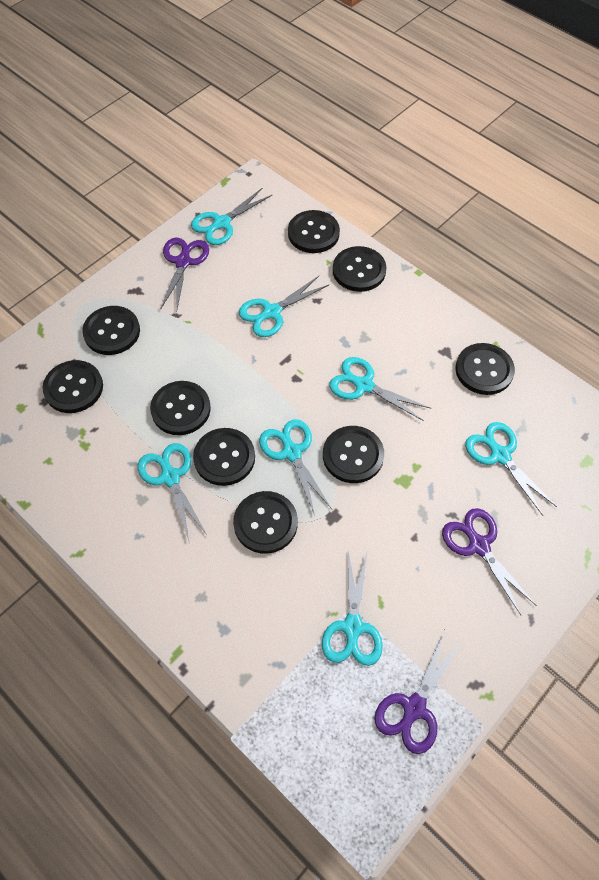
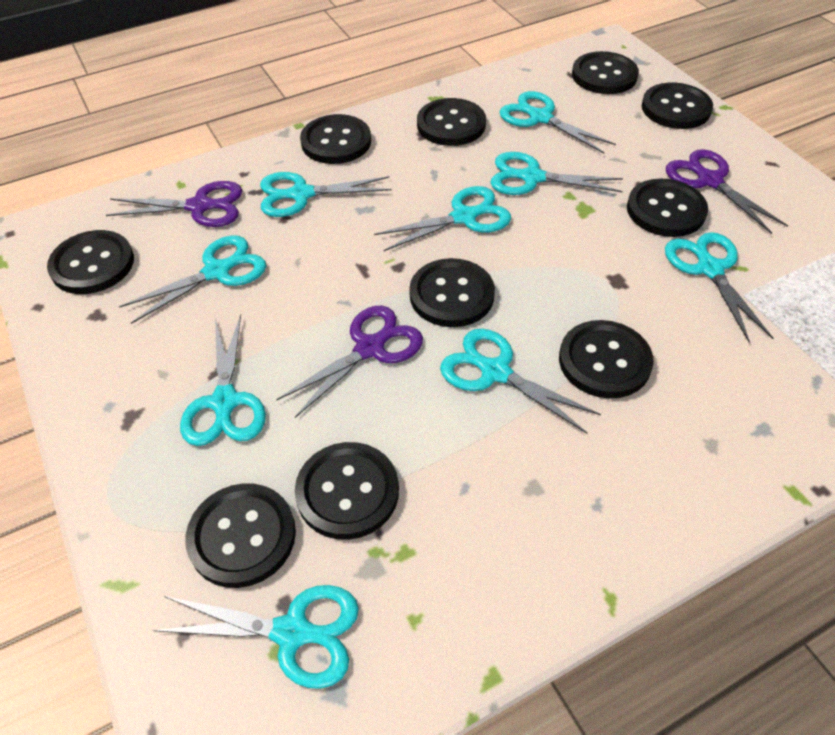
black button: 9 -> 10
turquoise scissors: 7 -> 9

